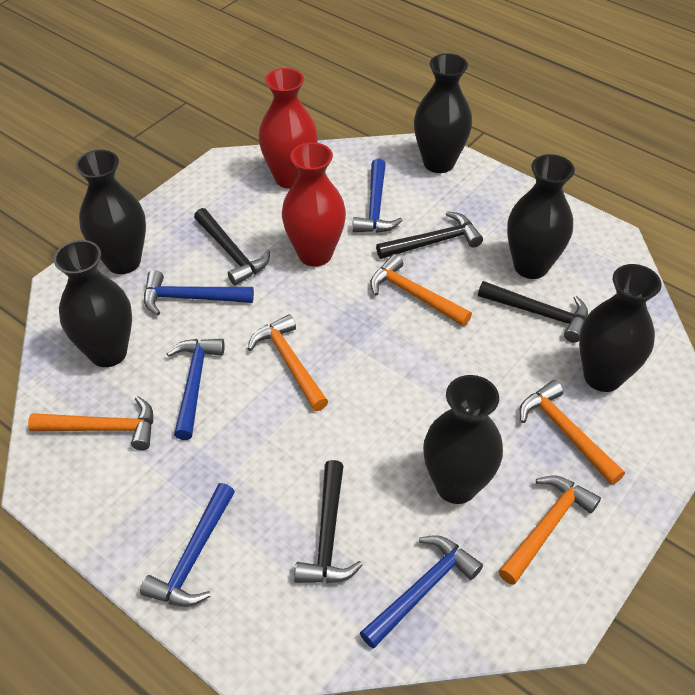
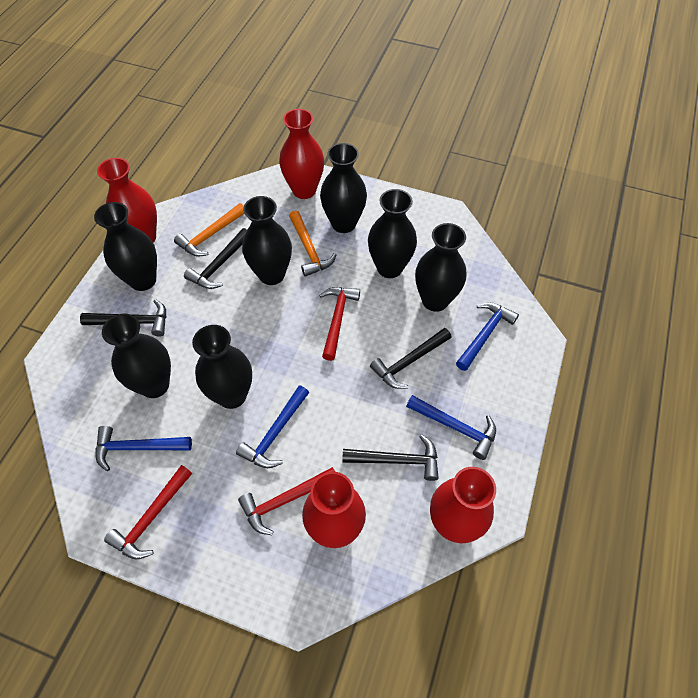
black vase: 6 -> 7
blue hammer: 5 -> 4
orange hammer: 5 -> 2
red hammer: 0 -> 3
red vase: 2 -> 4

